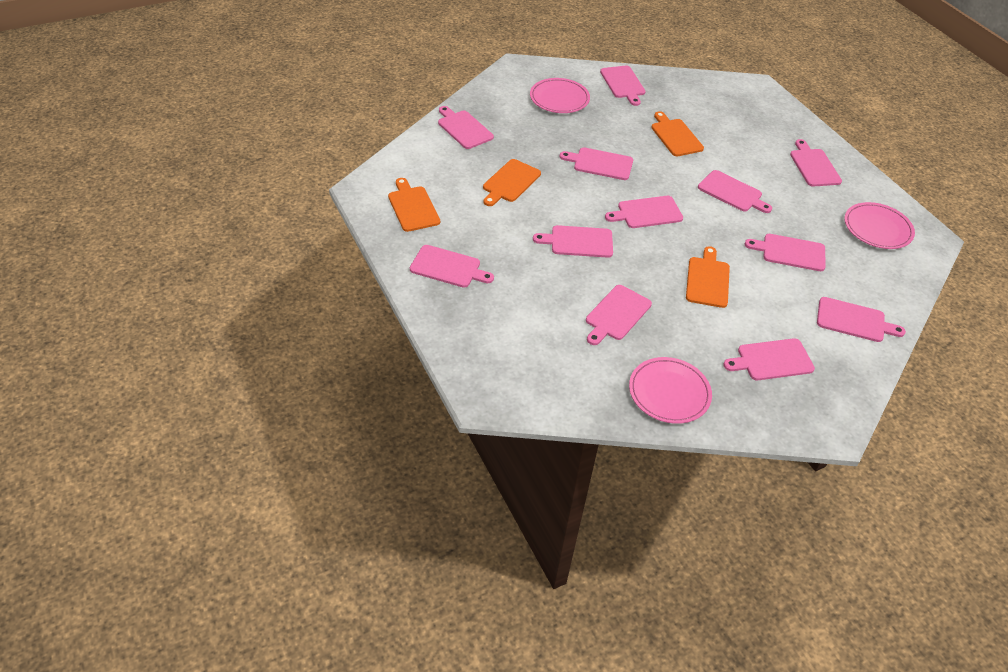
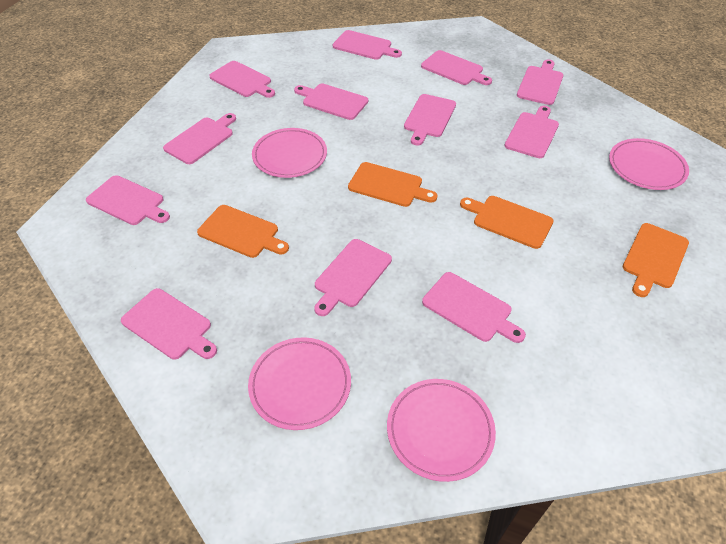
pink plate: 3 -> 4

